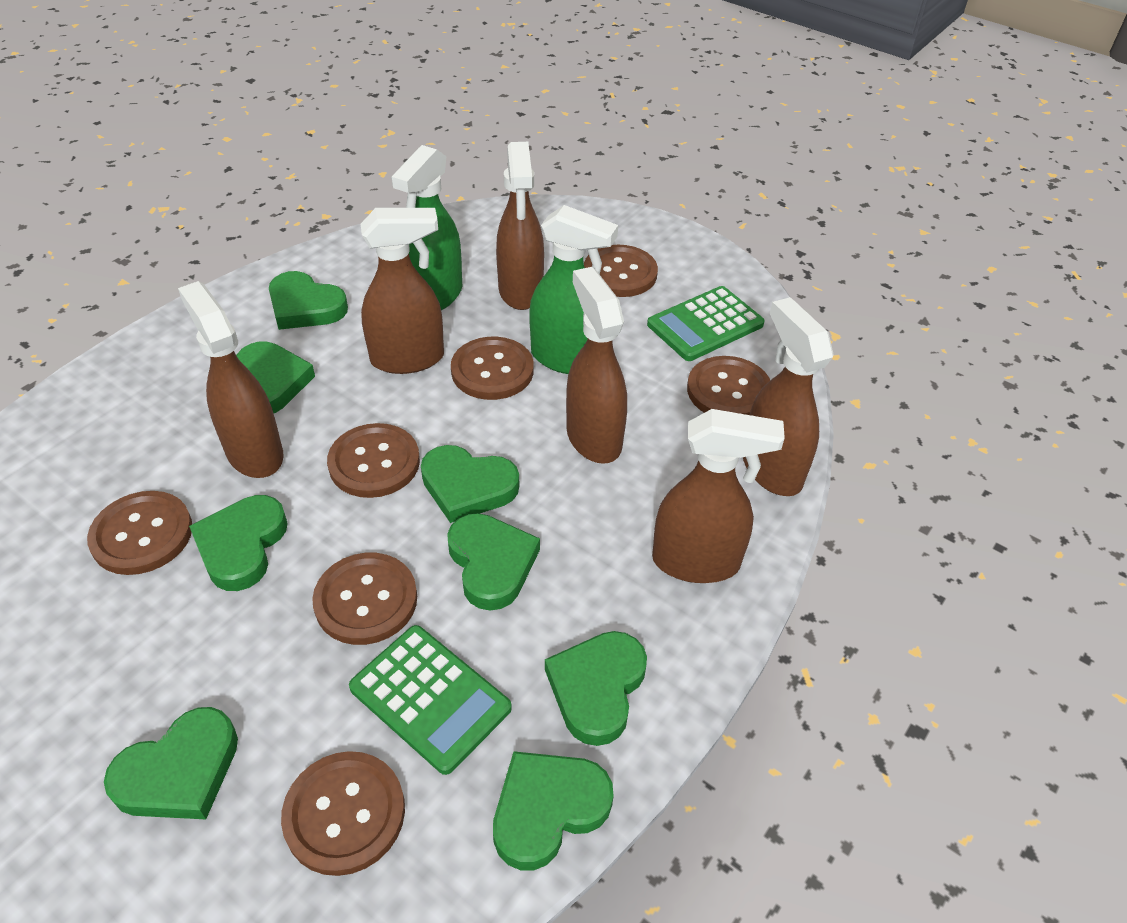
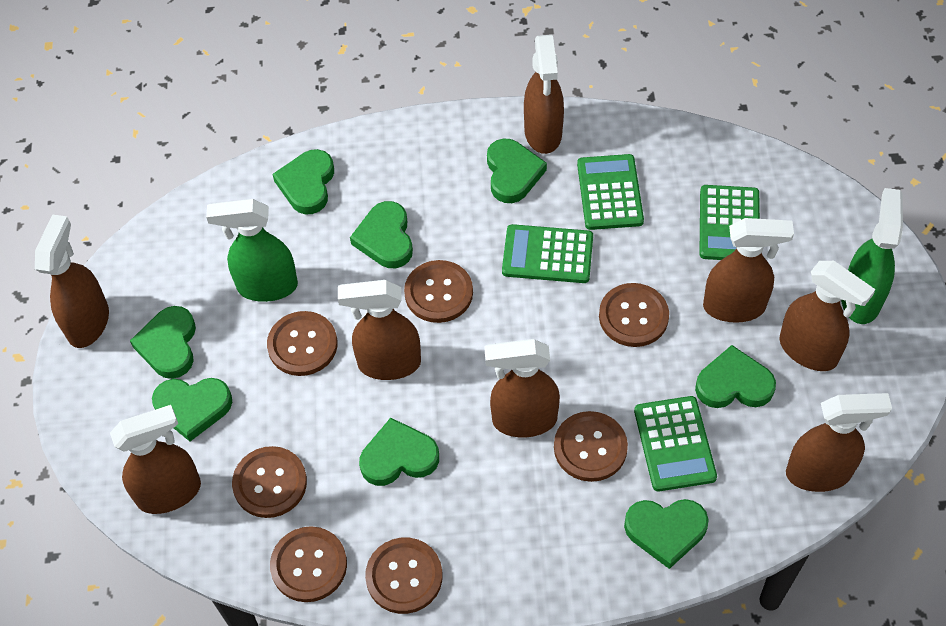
brown spray bottle: 6 -> 8
green calculator: 2 -> 4

